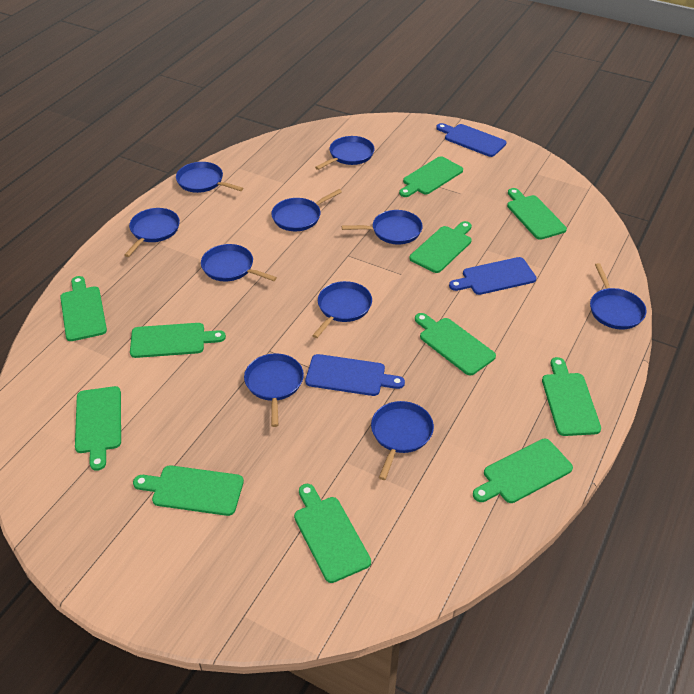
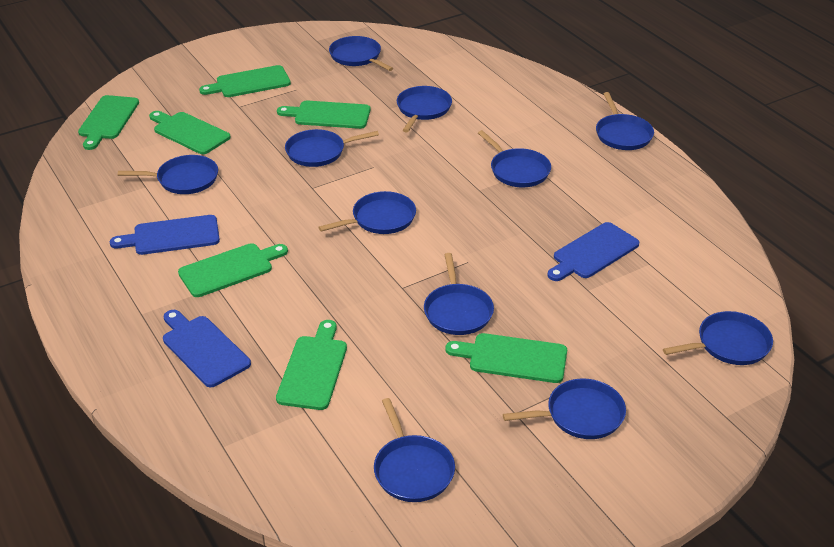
blue pan: 10 -> 11
green cutting board: 11 -> 7

